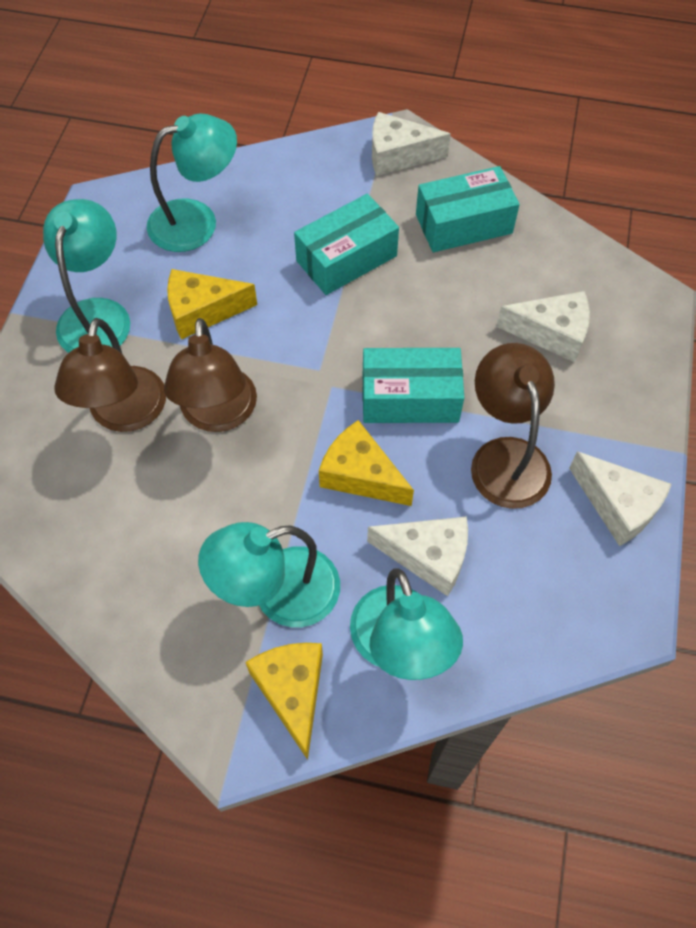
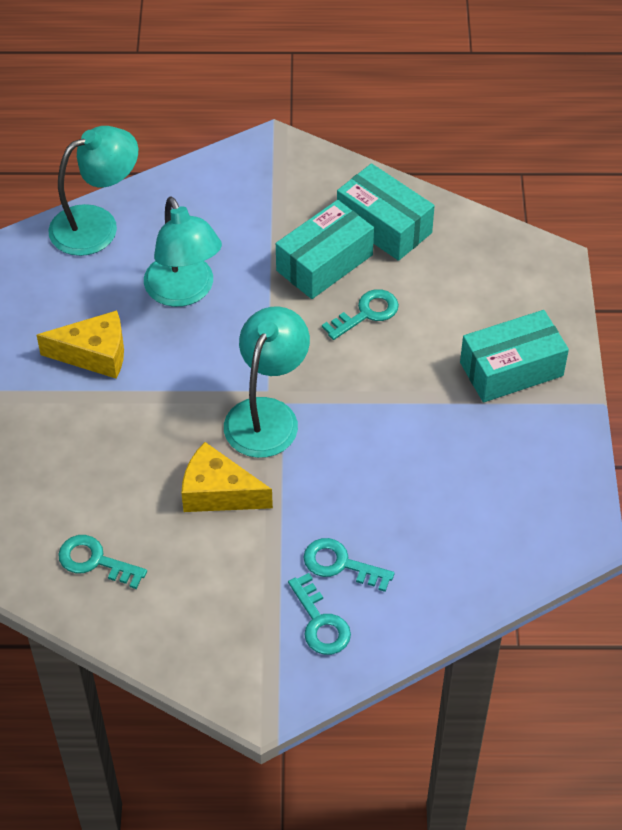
brown lamp: 3 -> 0
turquoise key: 0 -> 4
turquoise lamp: 4 -> 3
white cheese: 4 -> 0
yellow cheese: 3 -> 2

